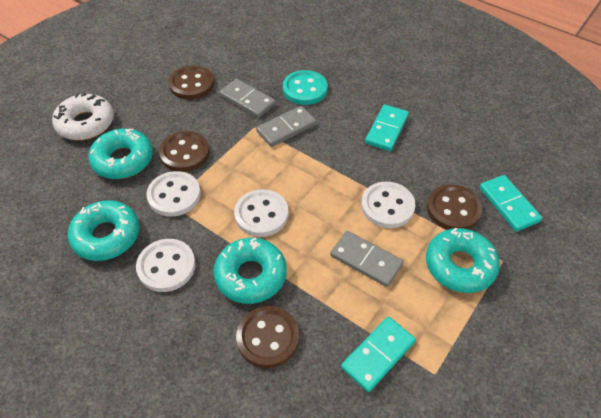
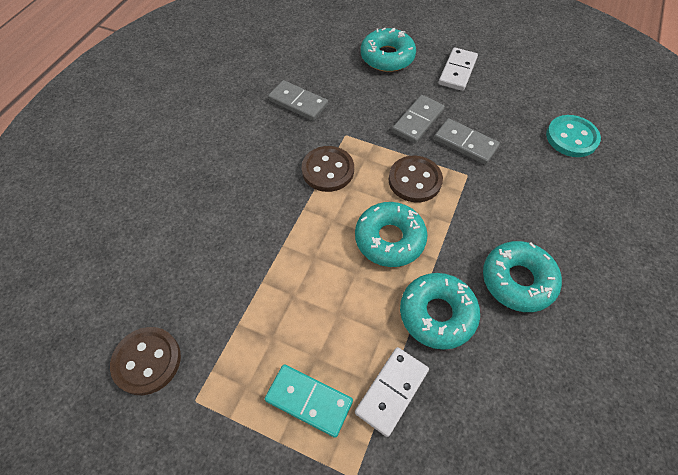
brown button: 4 -> 3
turquoise domino: 3 -> 1
white button: 4 -> 0
white domino: 0 -> 2
white donut: 1 -> 0

